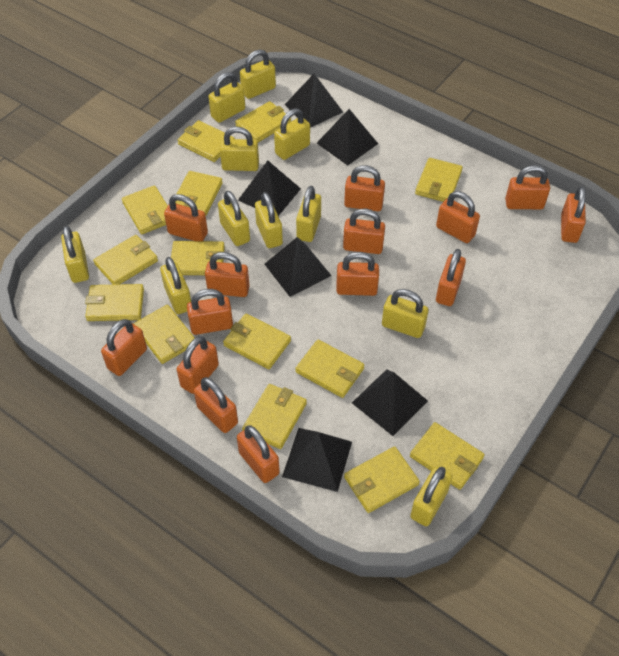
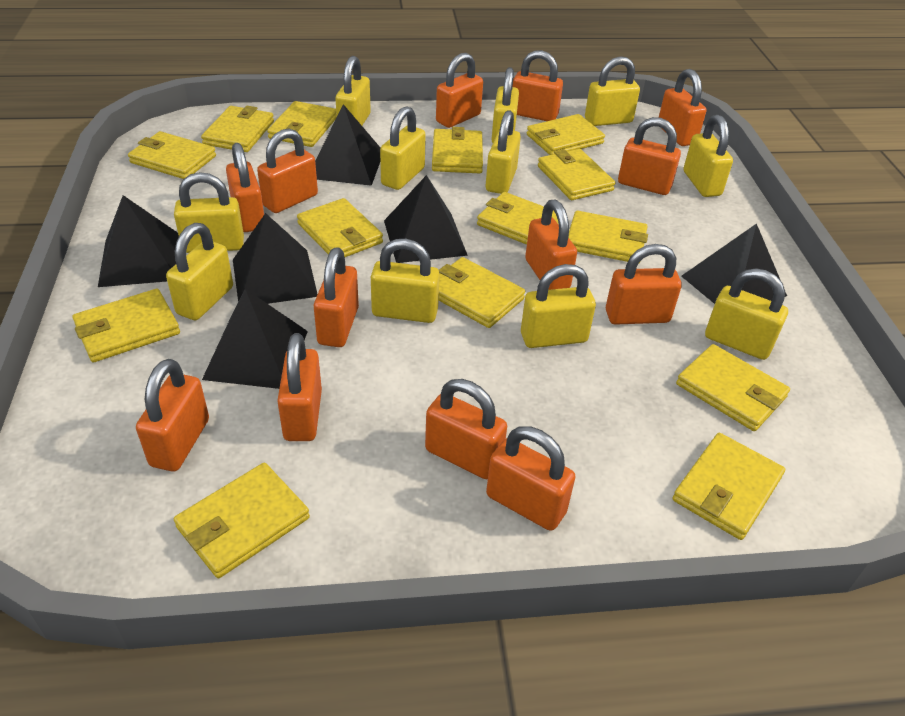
orange padlock: 14 -> 13

